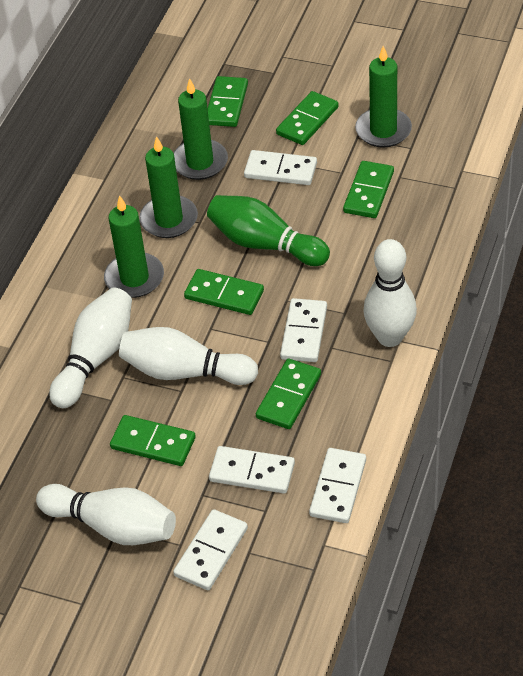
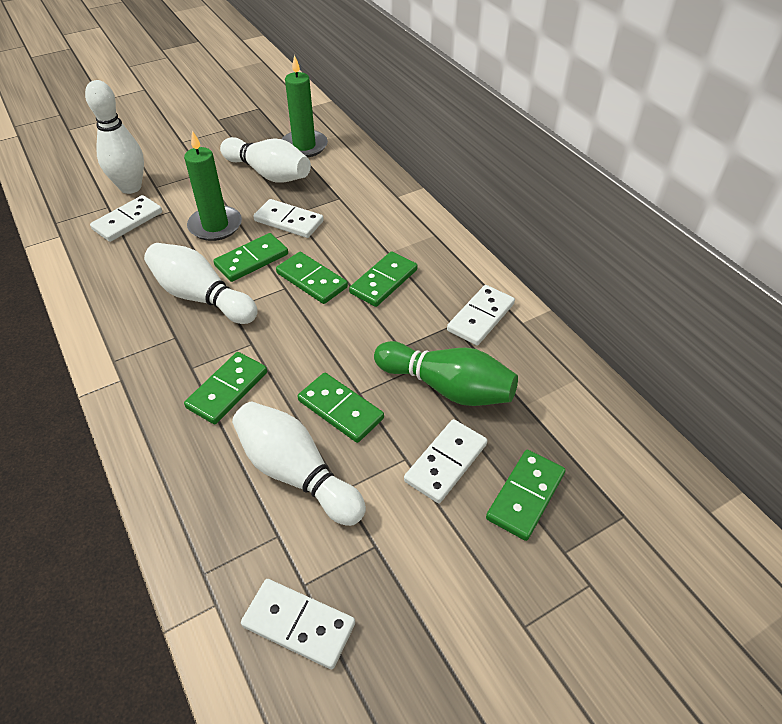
green candle: 4 -> 2

